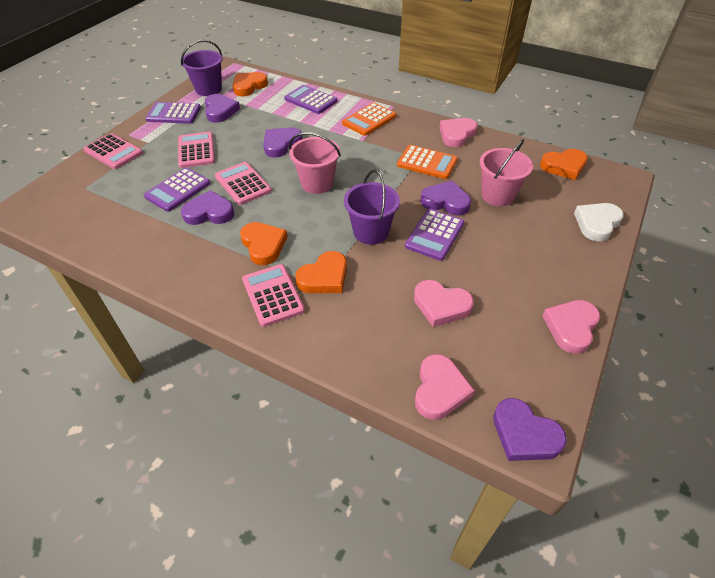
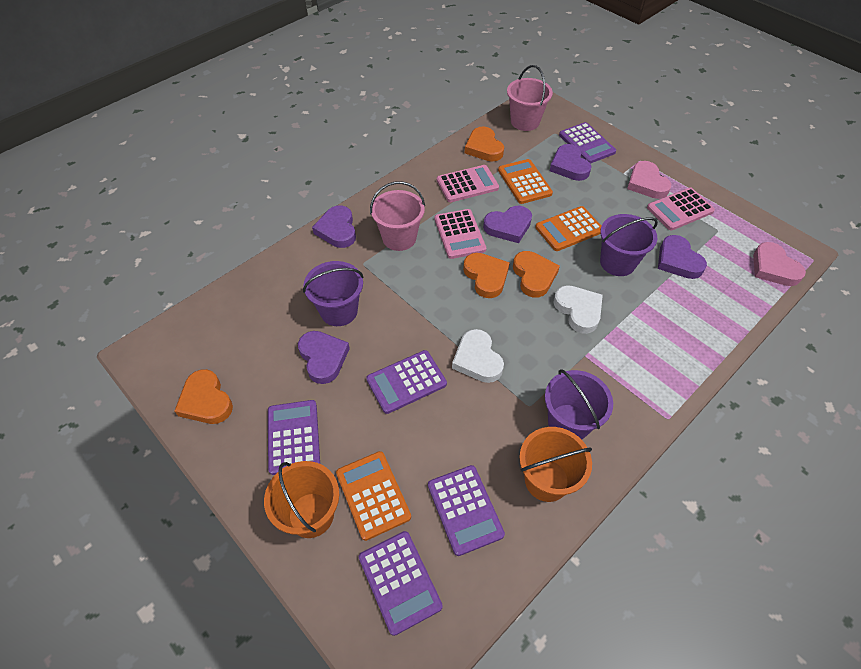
orange bucket: 0 -> 2
orange calculator: 2 -> 3
pink calculator: 4 -> 3
pink heart: 4 -> 2
purple bucket: 2 -> 3
purple calculator: 4 -> 5
white heart: 1 -> 2

